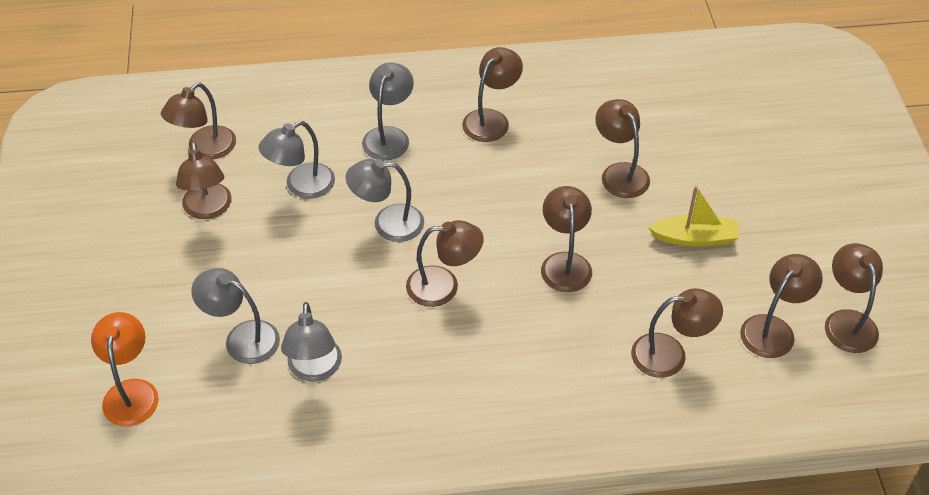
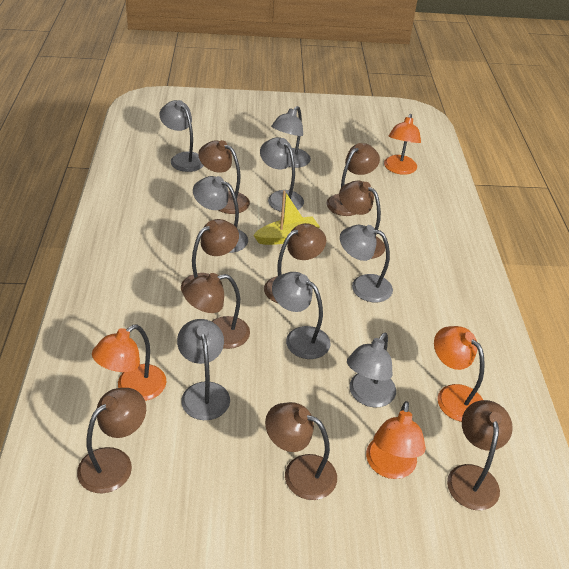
grey lamp: 5 -> 8
orange lamp: 1 -> 4

